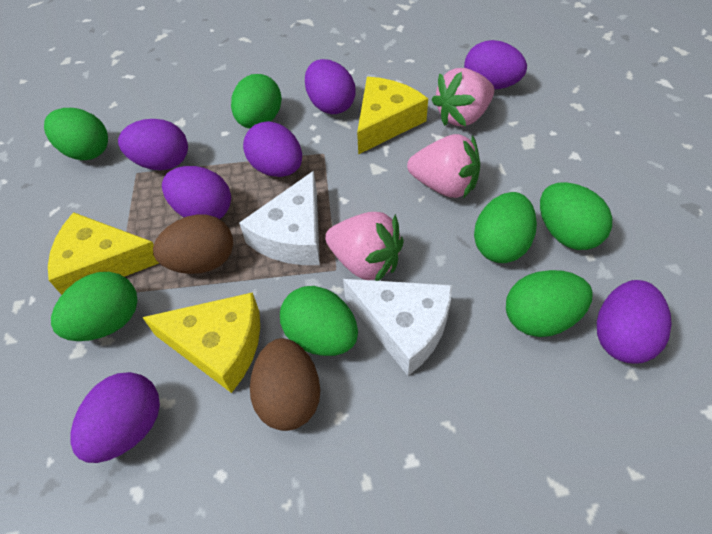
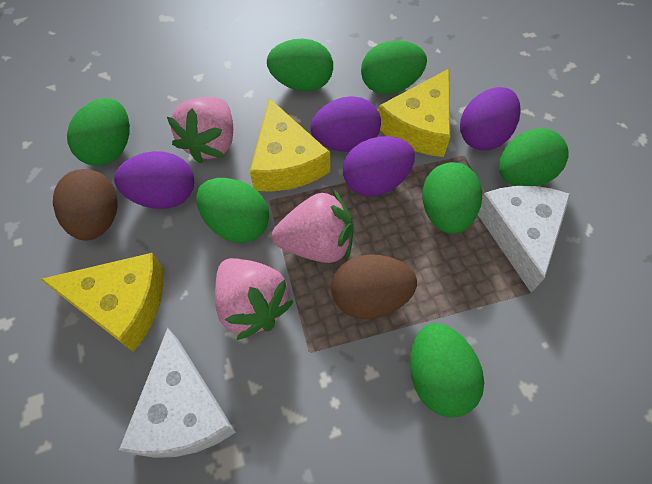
purple egg: 7 -> 4

